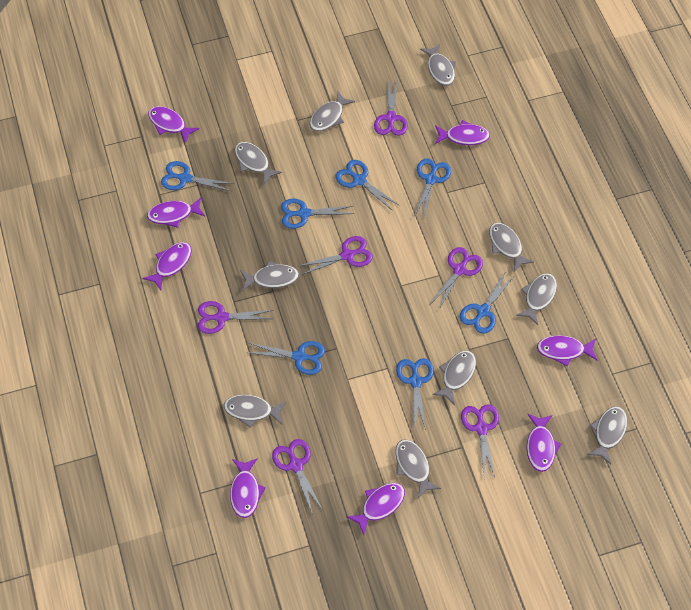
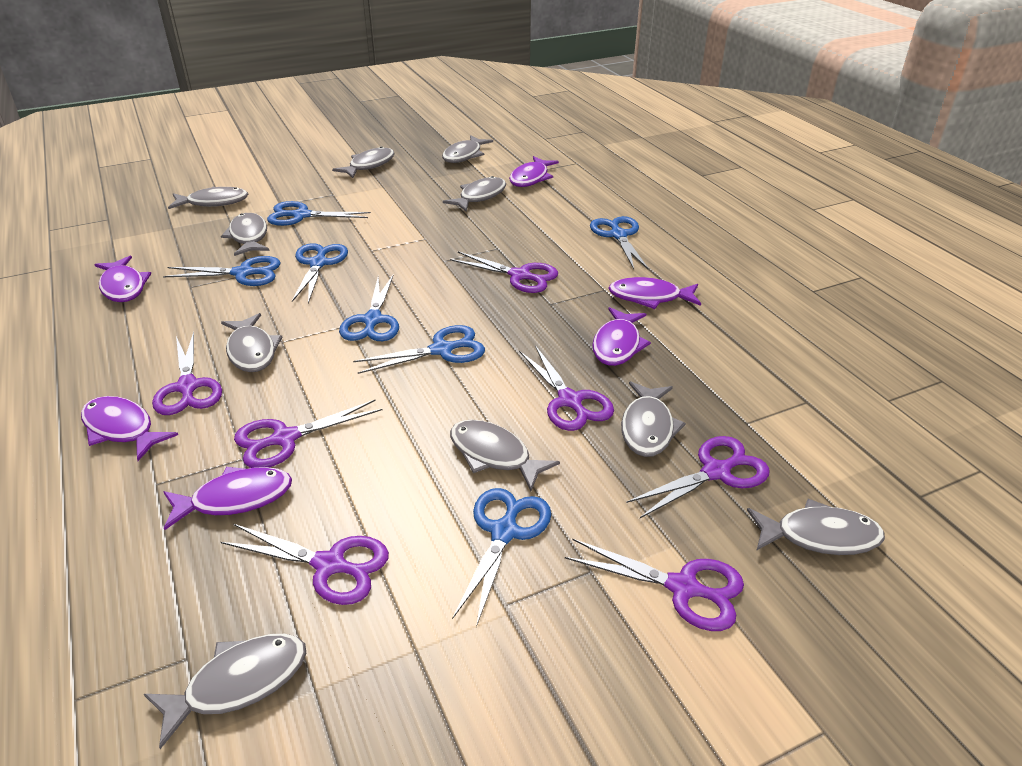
purple fish: 8 -> 6
purple scissors: 6 -> 7

